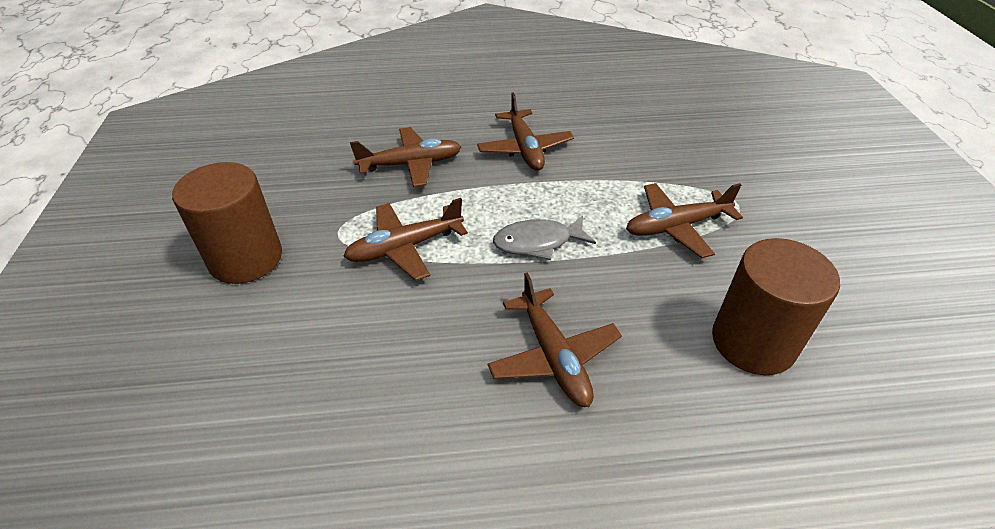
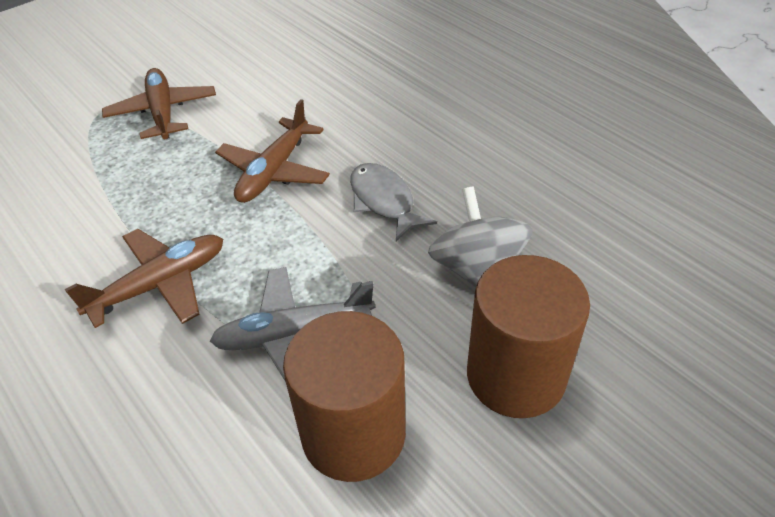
brown plane: 5 -> 3
grey plane: 0 -> 1
grey spinning top: 0 -> 1

